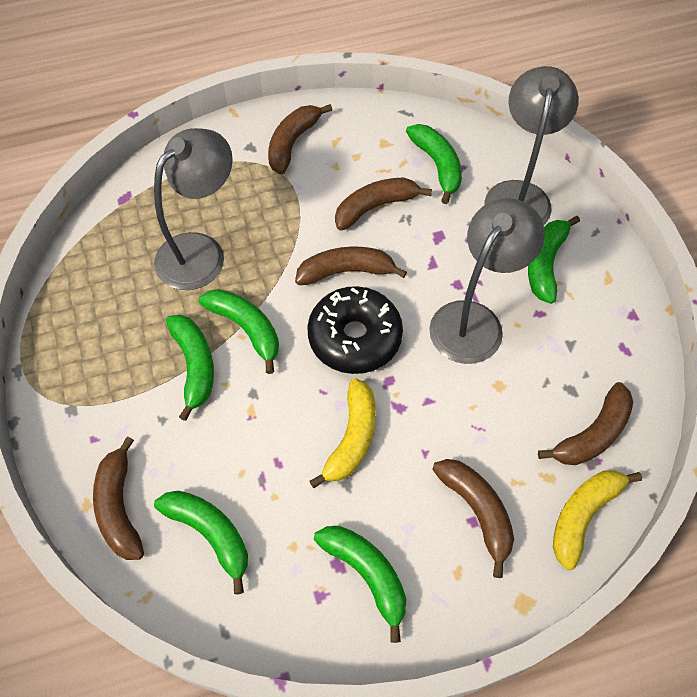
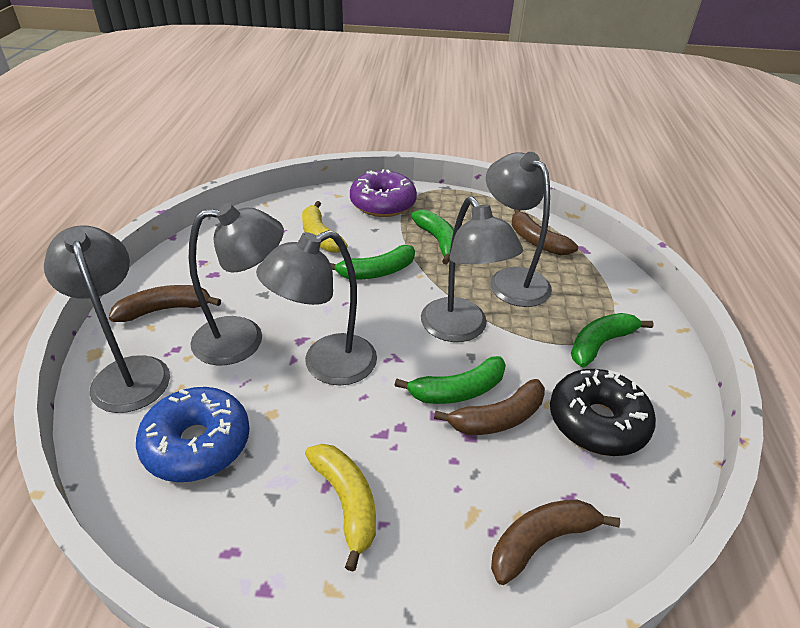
blue donut: 0 -> 1
brown banana: 6 -> 4
green banana: 6 -> 4
grey lamp: 3 -> 5
purple donut: 0 -> 1

